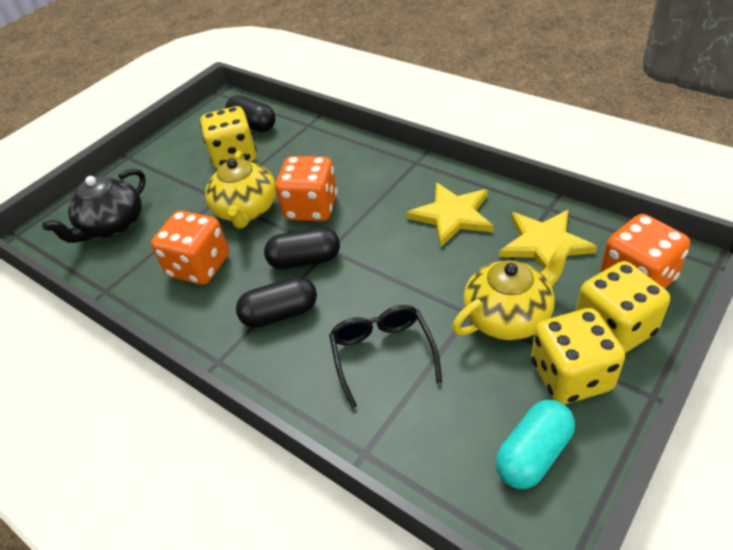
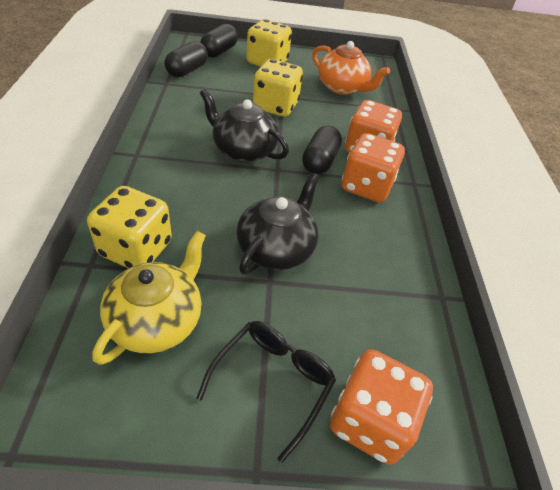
black teapot: 1 -> 2
orange teapot: 0 -> 1
turquoise capsule: 1 -> 0
yellow star: 2 -> 0
yellow teapot: 2 -> 1

